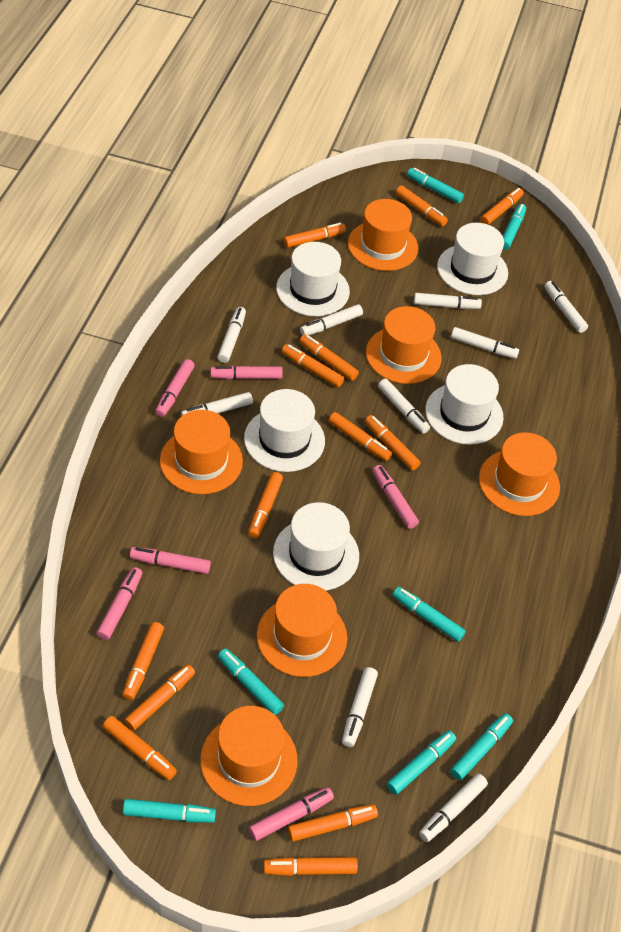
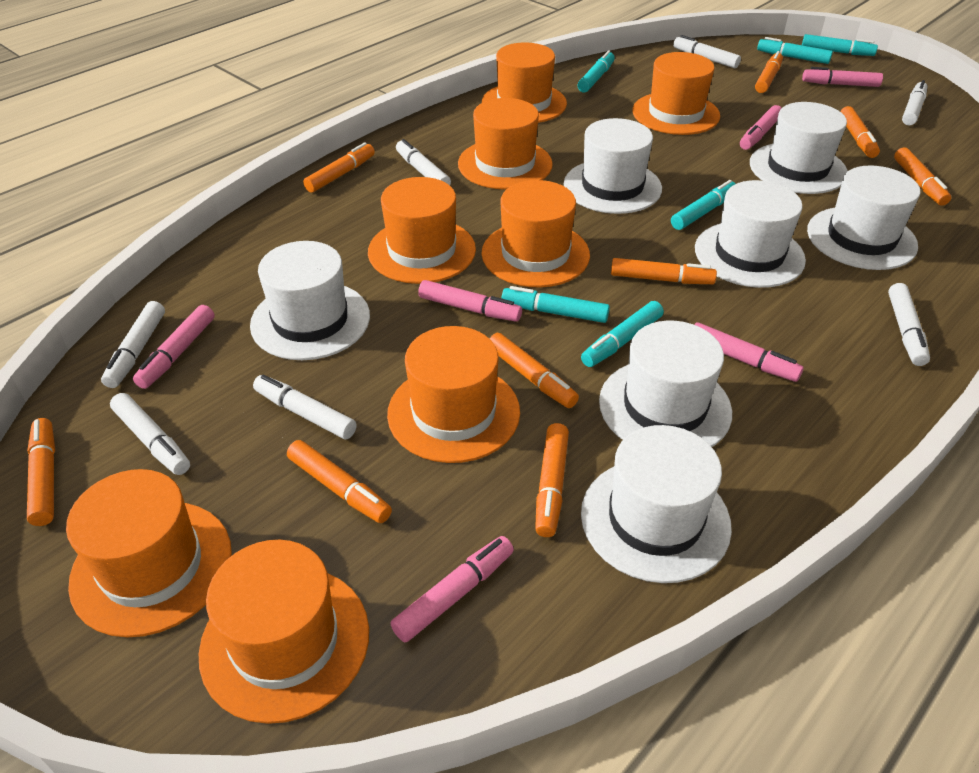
orange hat: 6 -> 8
orange marker: 13 -> 9
turquoise marker: 7 -> 6
white hat: 5 -> 7
white marker: 9 -> 7

